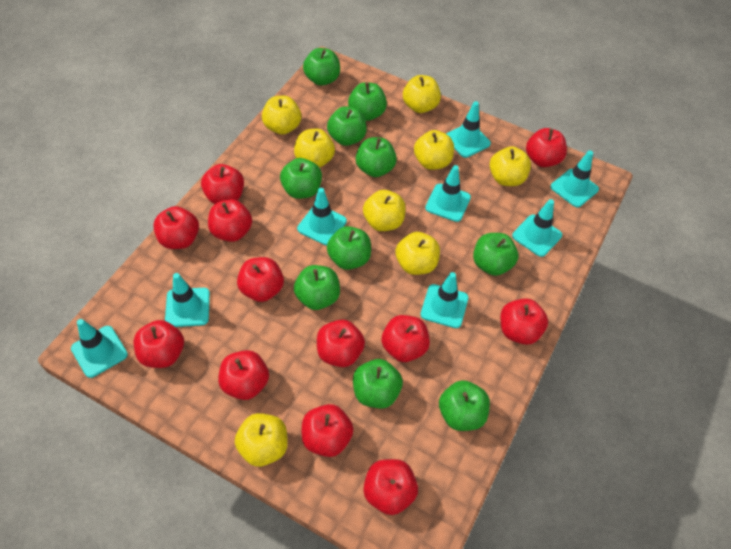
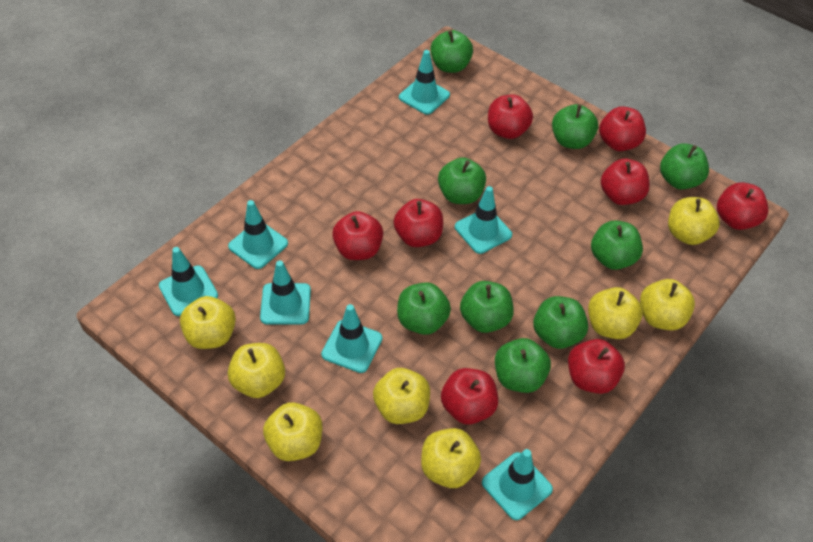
green apple: 10 -> 9
red apple: 12 -> 8
turquoise traffic cone: 8 -> 7

